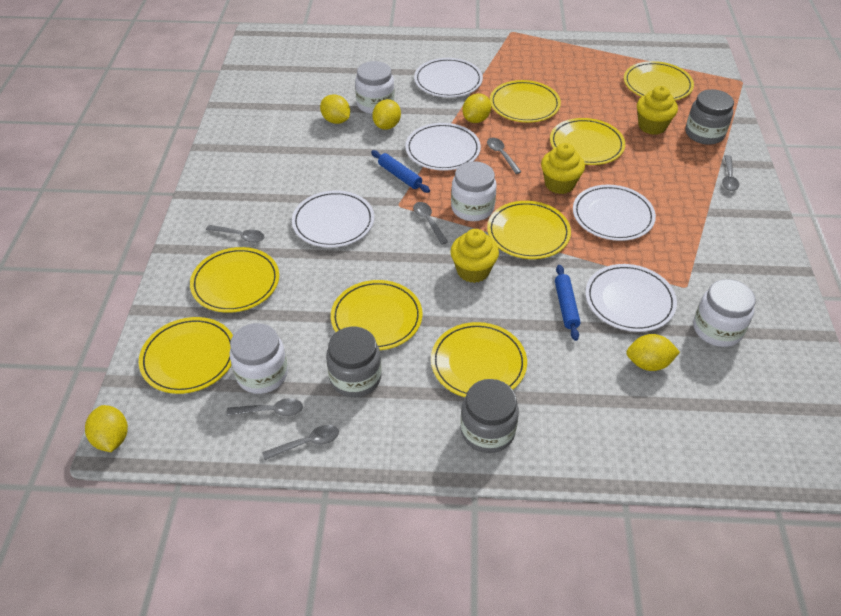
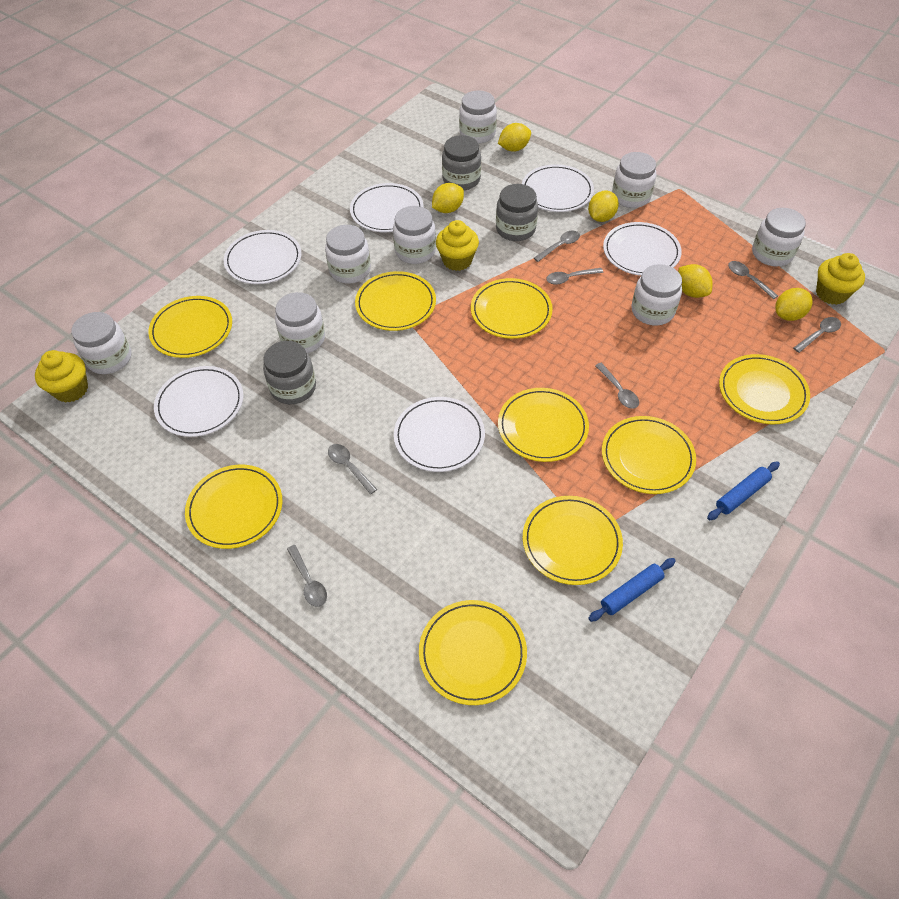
grey spoon: 6 -> 7
white jar: 4 -> 8
white plate: 5 -> 6
yellow plate: 8 -> 9

